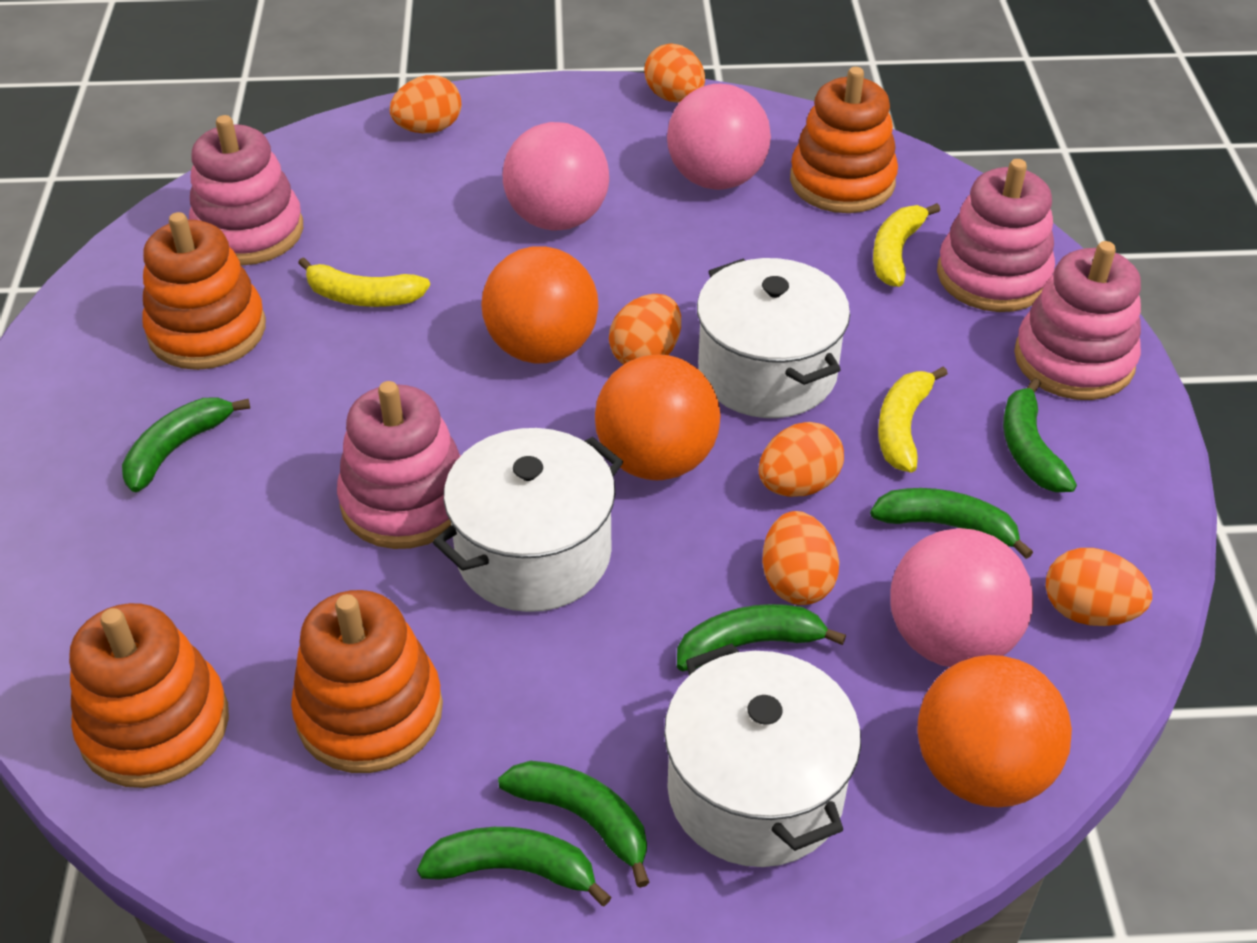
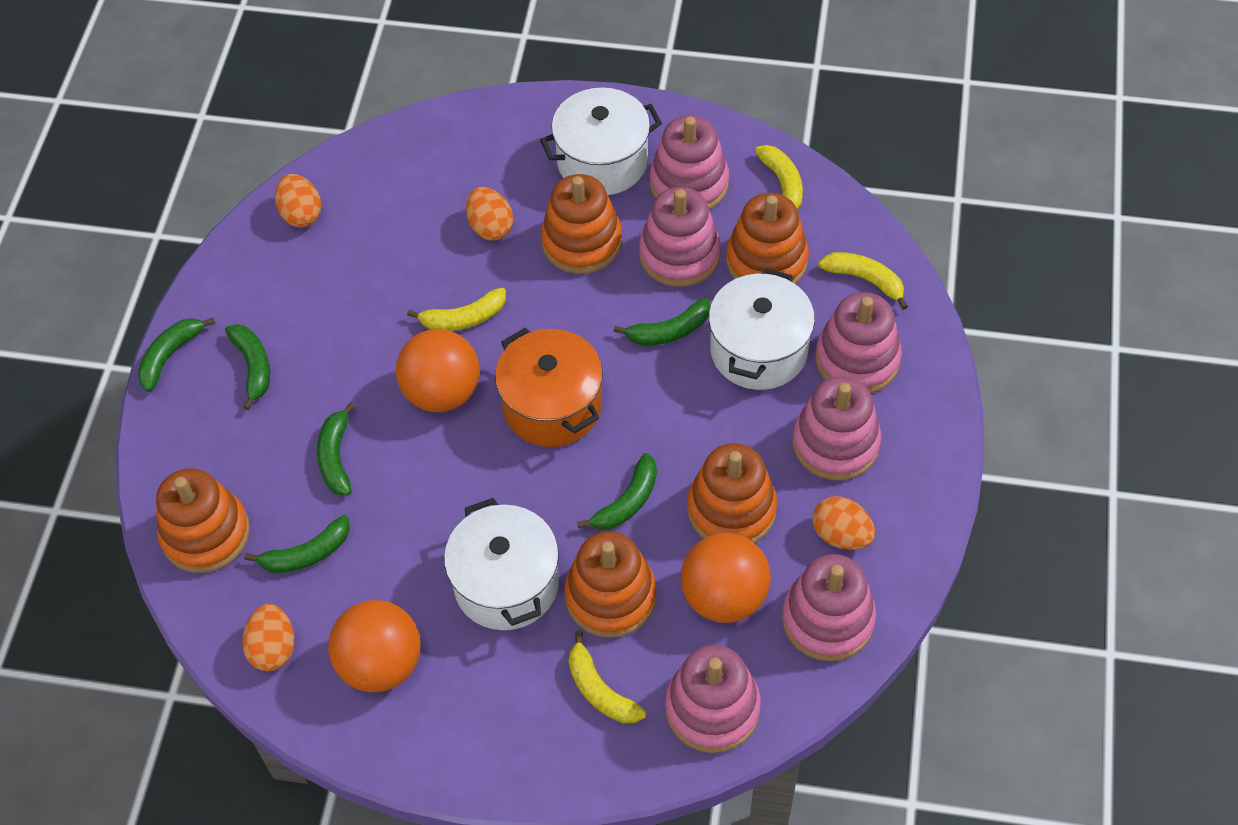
orange egg: 6 -> 4
orange pot: 0 -> 1
orange stacking toy: 4 -> 5
pink ball: 3 -> 0
pink stacking toy: 4 -> 6
yellow banana: 3 -> 4

